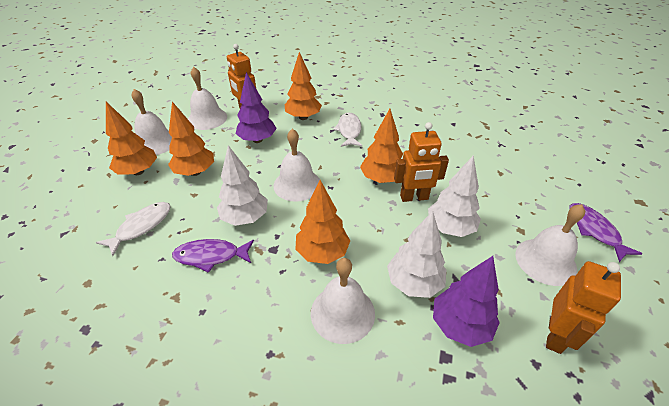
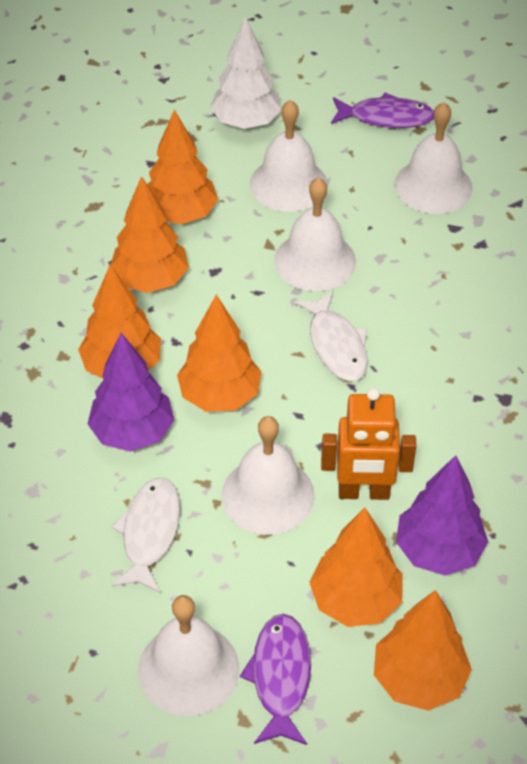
orange robot: 3 -> 1
orange tree: 5 -> 6
white tree: 3 -> 1

